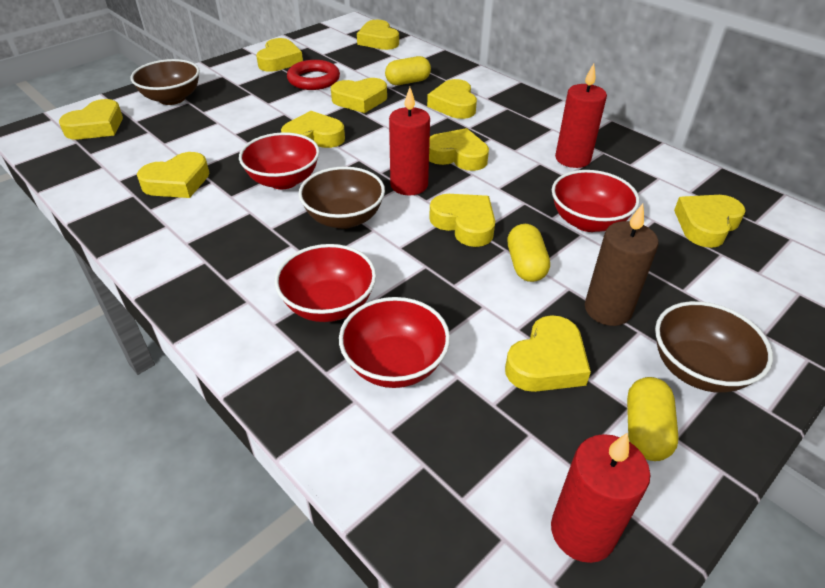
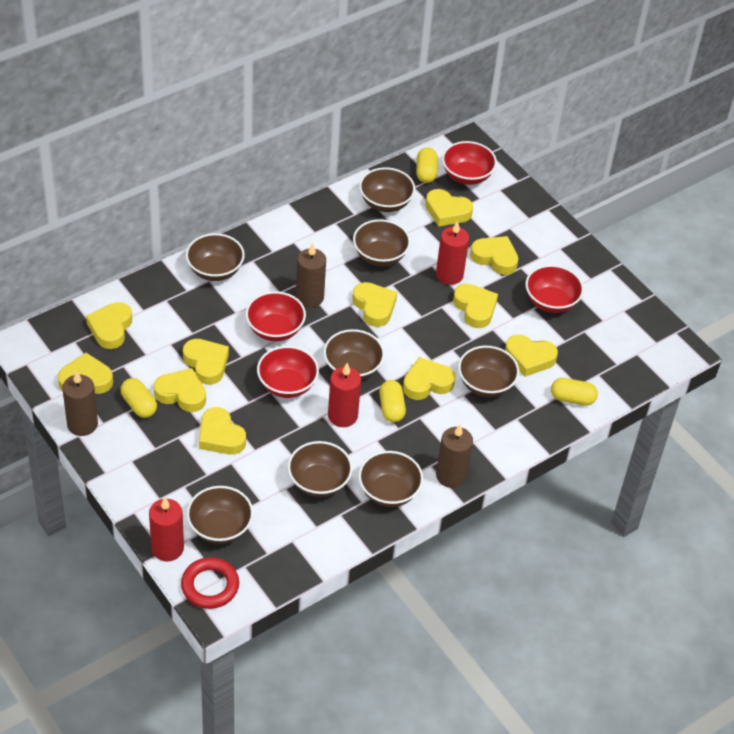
brown bowl: 3 -> 8
brown candle: 1 -> 3
yellow capsule: 3 -> 4

